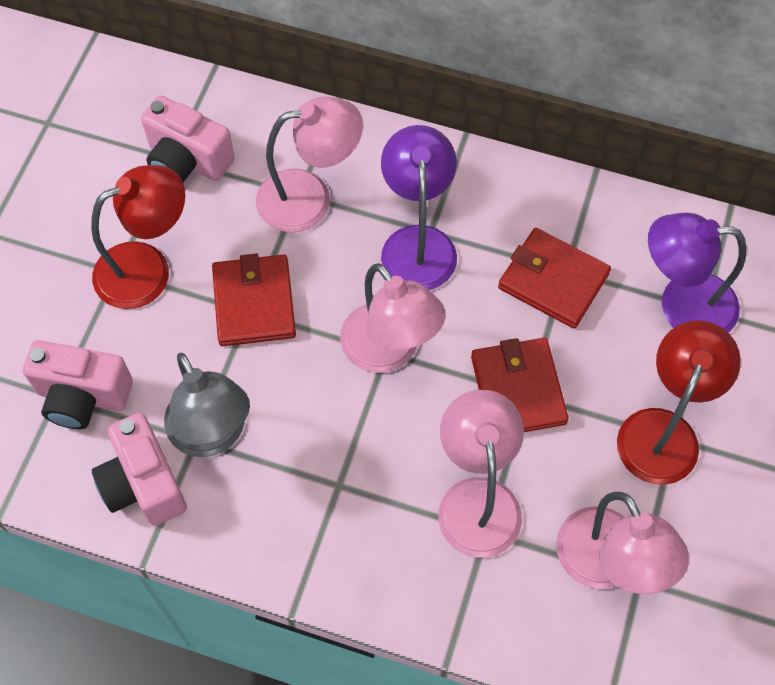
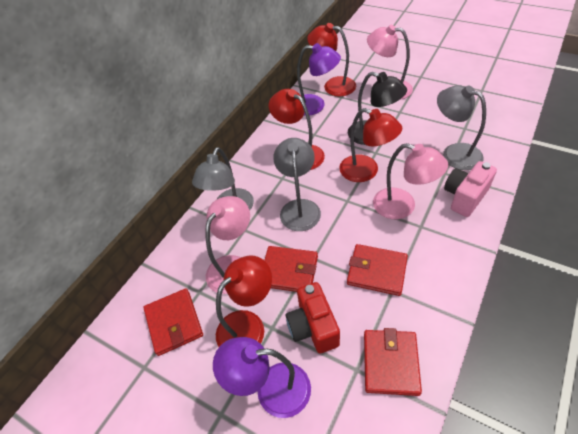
black lamp: 0 -> 1
grey lamp: 1 -> 3
pink camera: 3 -> 1
pink lamp: 4 -> 3
red camera: 0 -> 1
red lamp: 2 -> 4
red wallet: 3 -> 4

